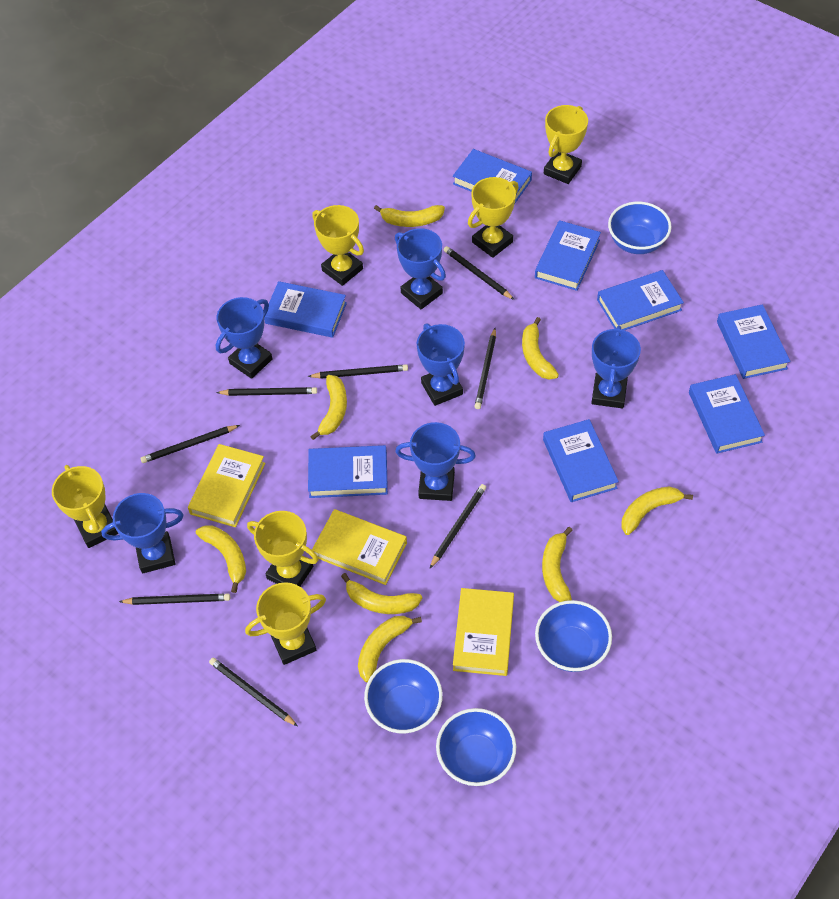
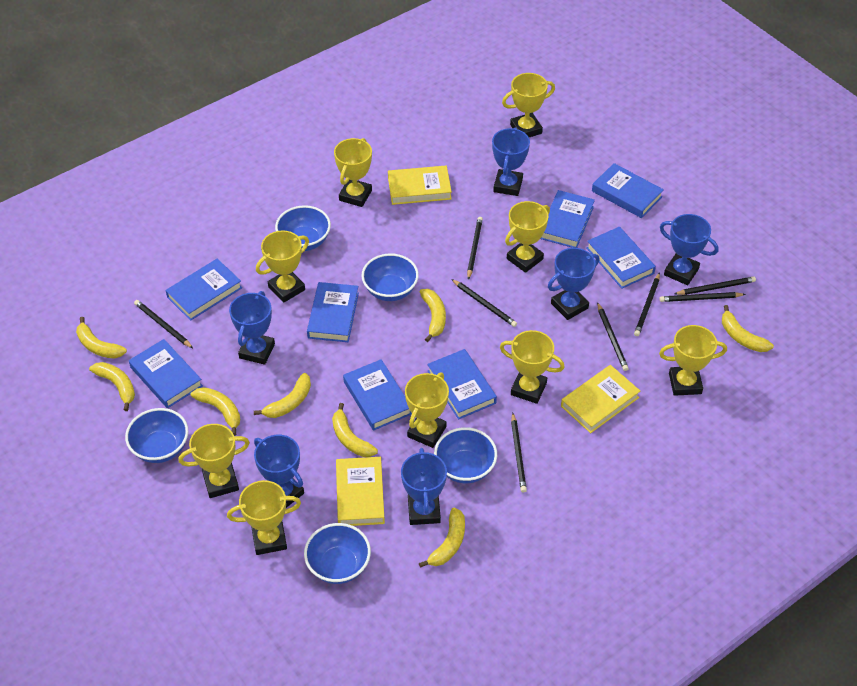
blue bowl: 4 -> 5
yellow trophy: 6 -> 9

